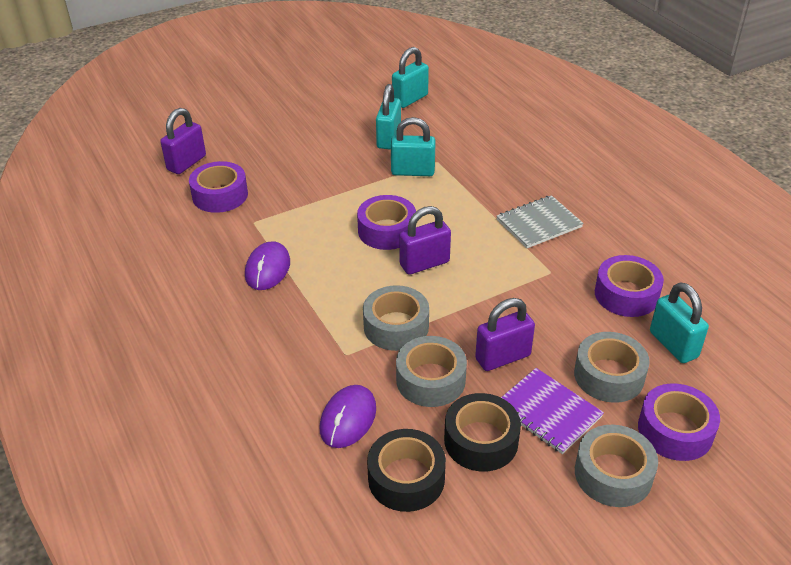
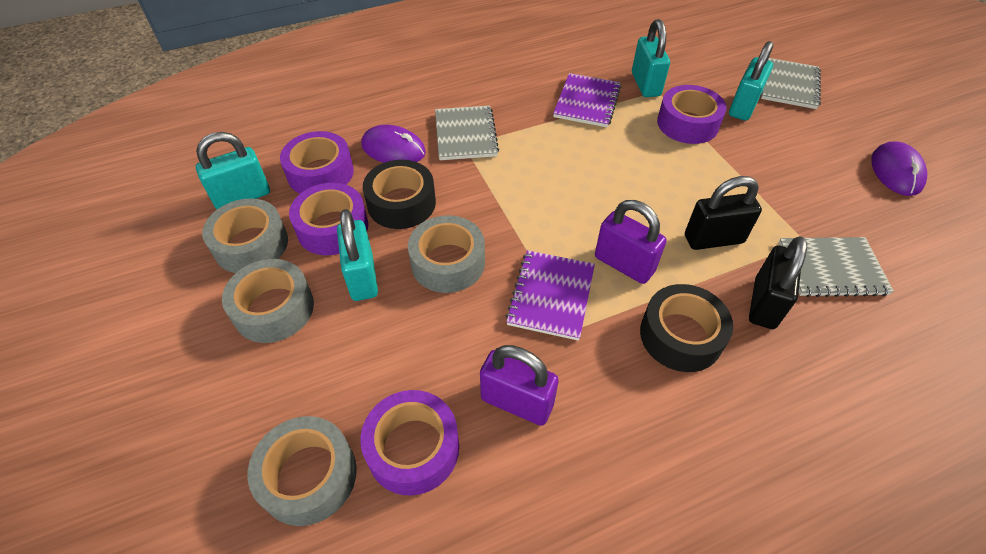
black padlock: 0 -> 2
grey notebook: 1 -> 3
purple notebook: 1 -> 2
purple padlock: 3 -> 2

